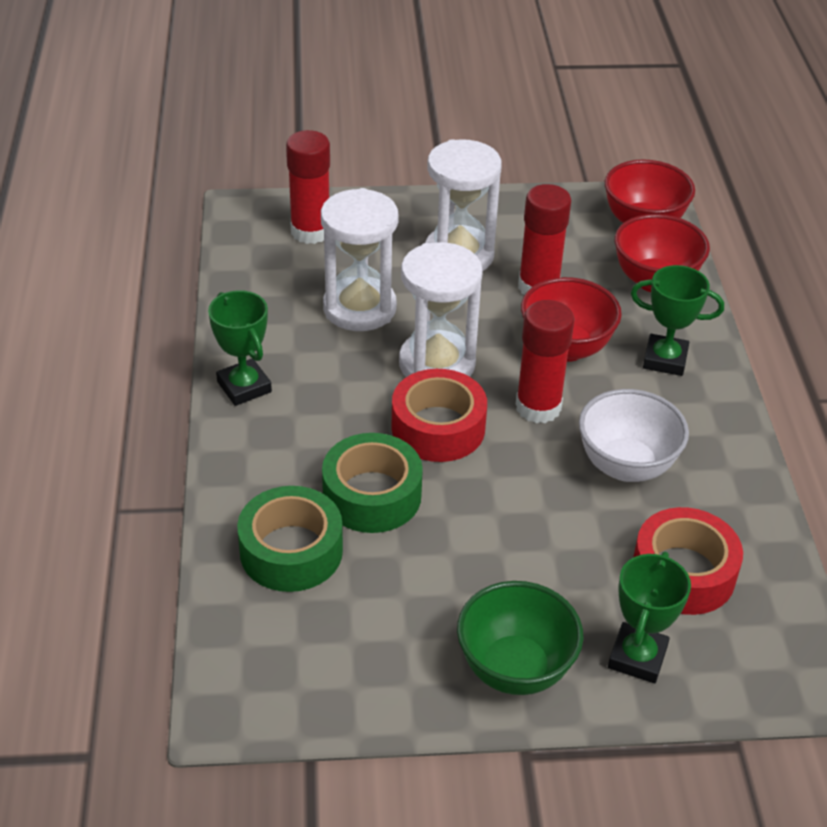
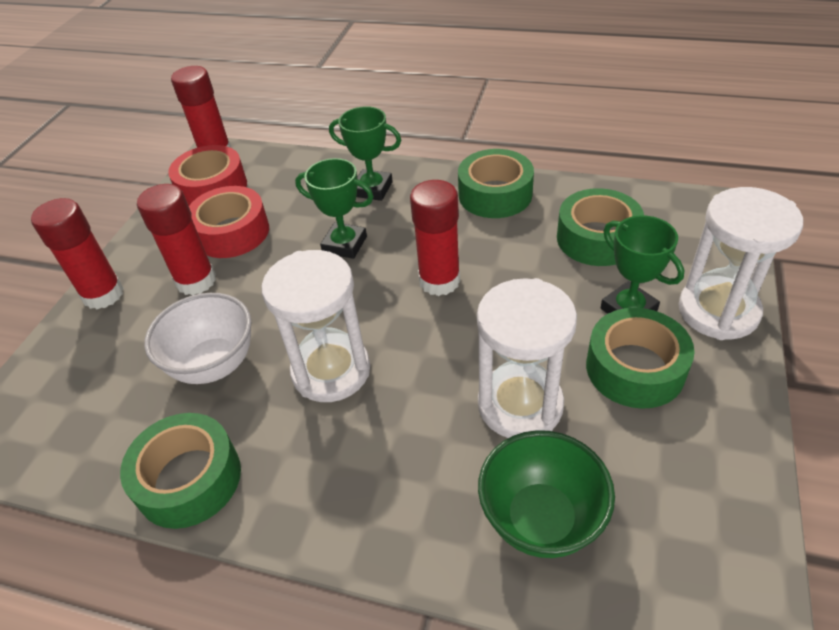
green tape: 2 -> 4
red bowl: 3 -> 0
red glue stick: 3 -> 4

